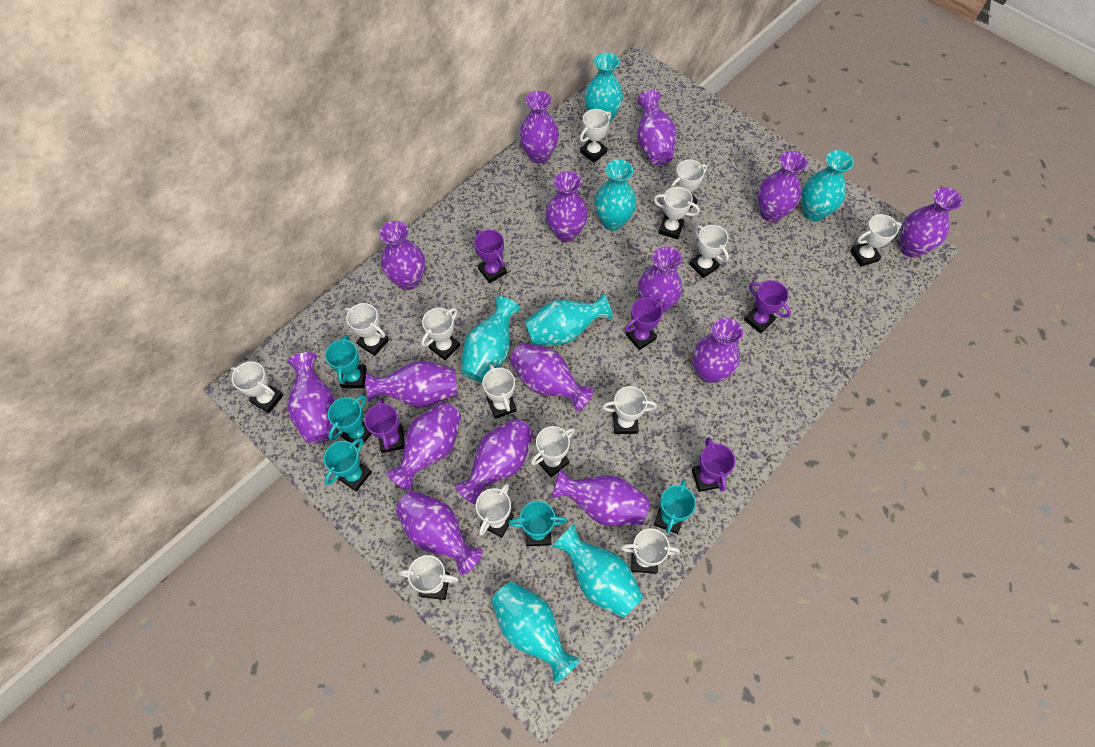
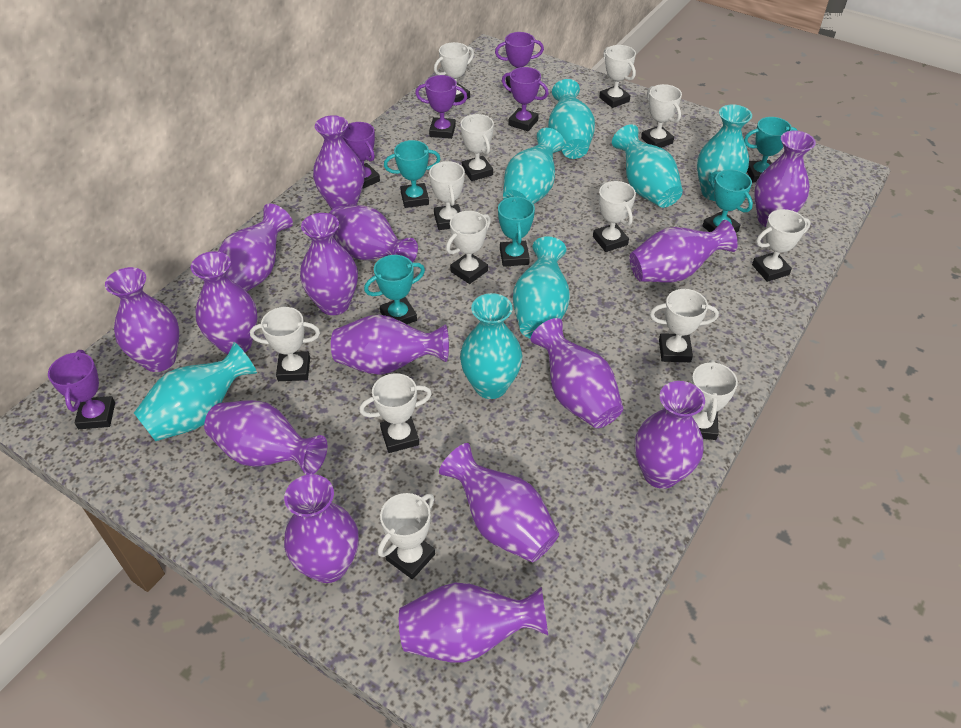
white trophy: 14 -> 13

